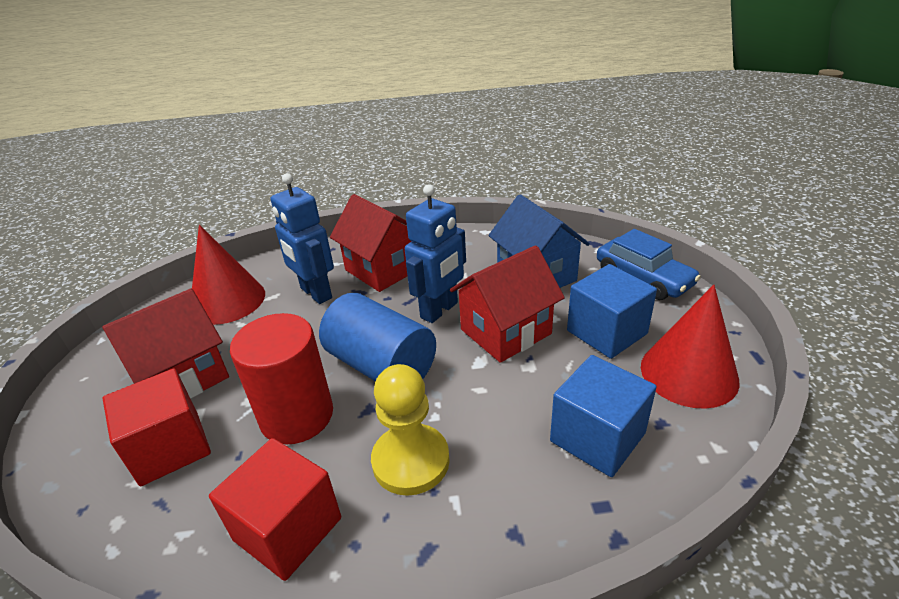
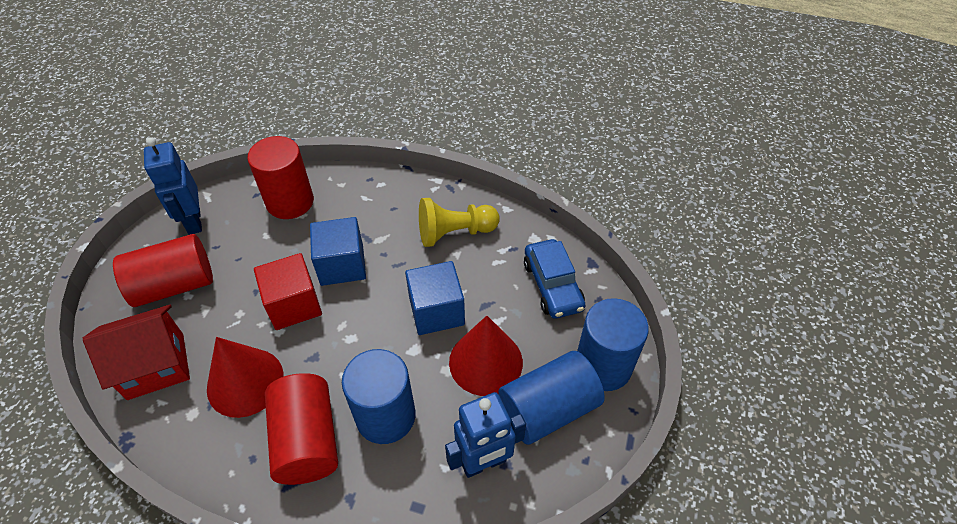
blue cylinder: 1 -> 3
blue house: 1 -> 0
red cube: 2 -> 1
red cylinder: 1 -> 3
red house: 3 -> 1

